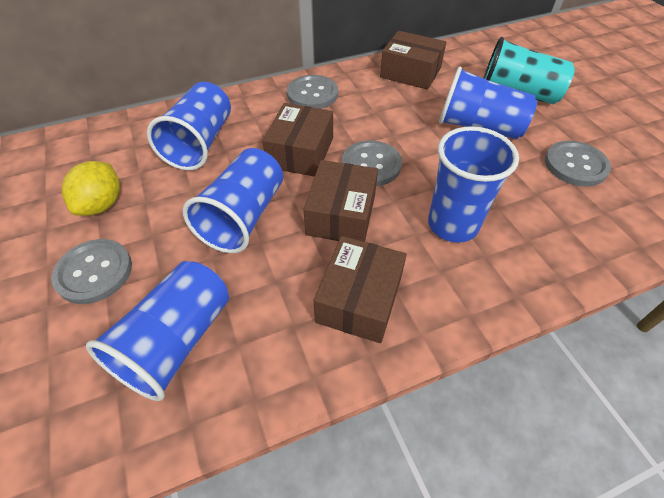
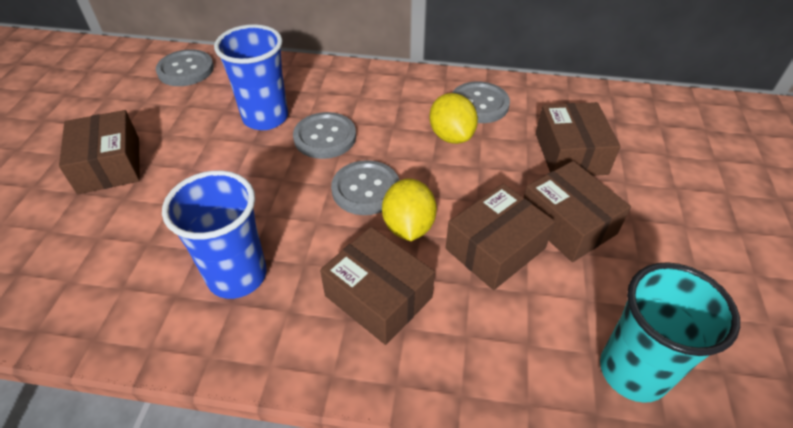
blue cup: 5 -> 2
brown box: 4 -> 5
yellow lemon: 1 -> 2

